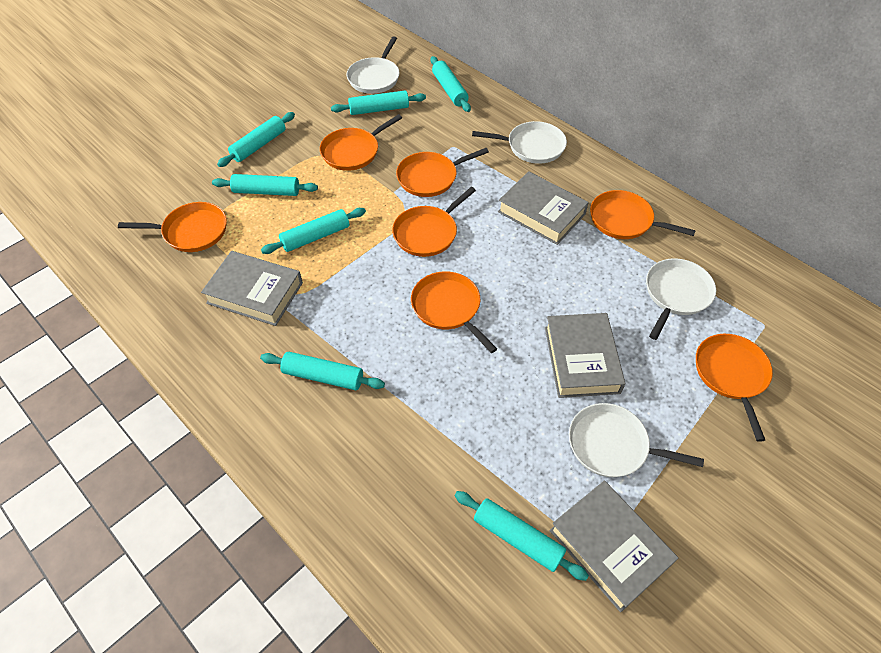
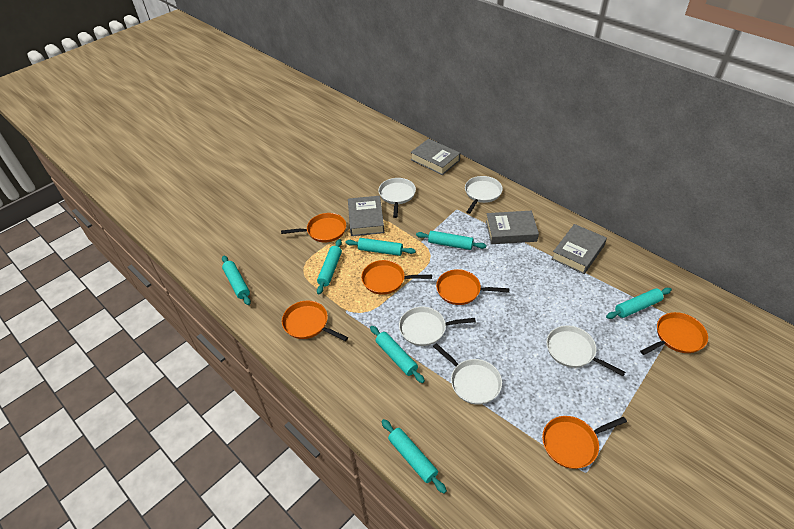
orange pan: 7 -> 6
white pan: 4 -> 5

